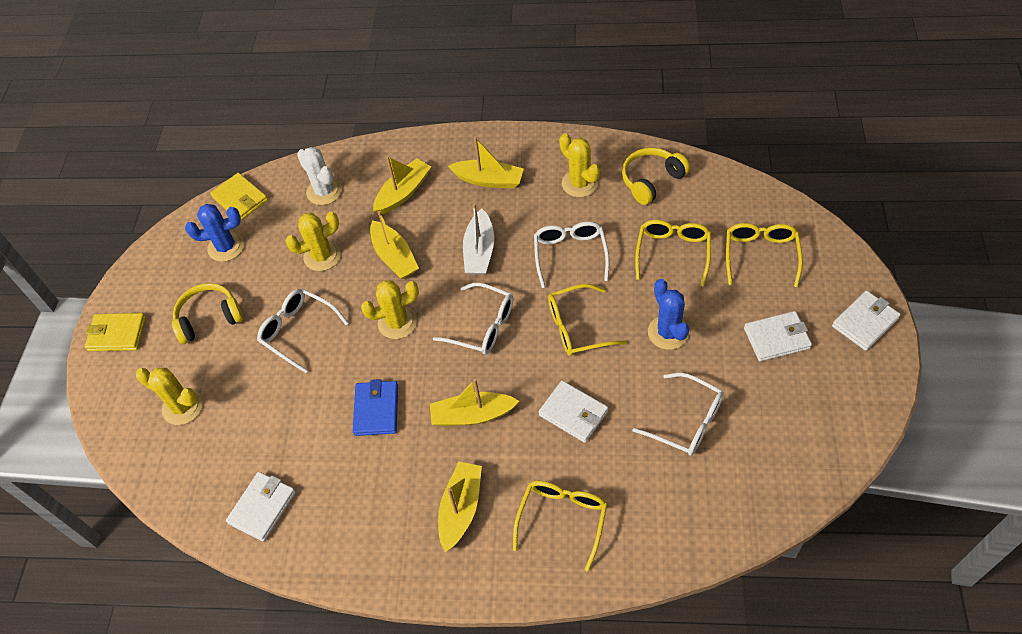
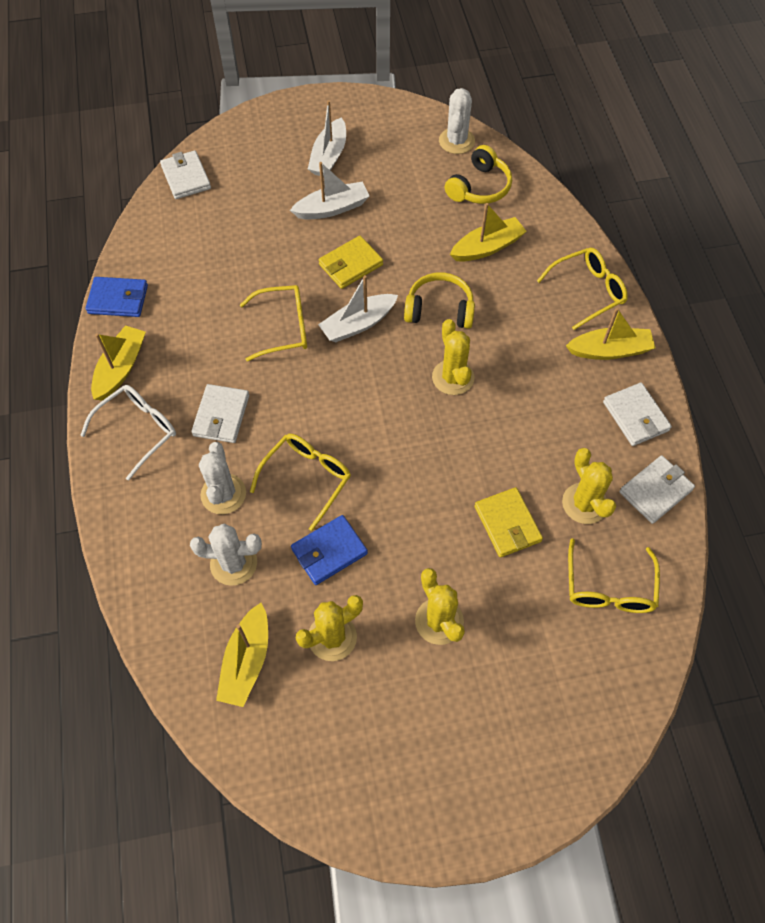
blue cactus: 2 -> 0
blue wallet: 1 -> 2
white boat: 1 -> 3
white cactus: 1 -> 3
white glasses: 4 -> 1
yellow boat: 5 -> 4

